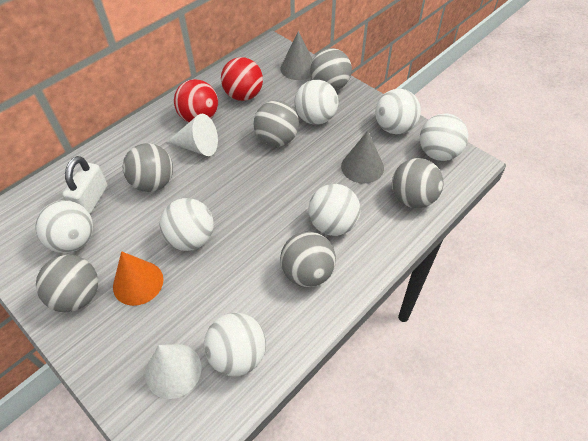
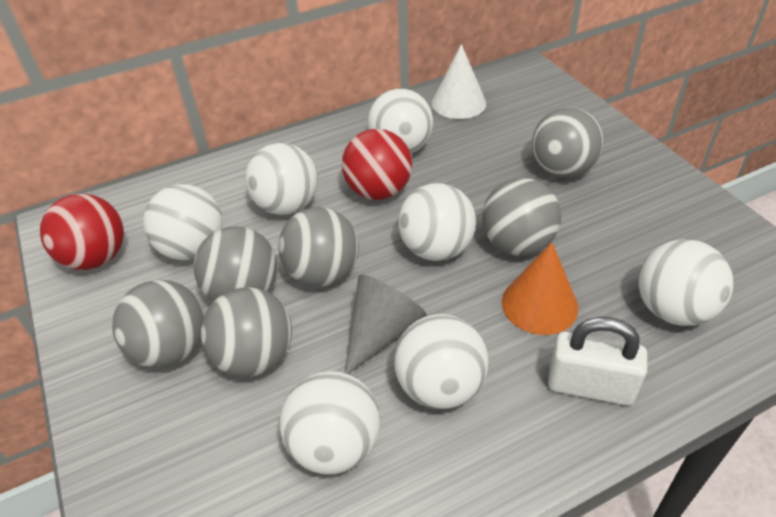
grey cone: 2 -> 1
white cone: 2 -> 1

